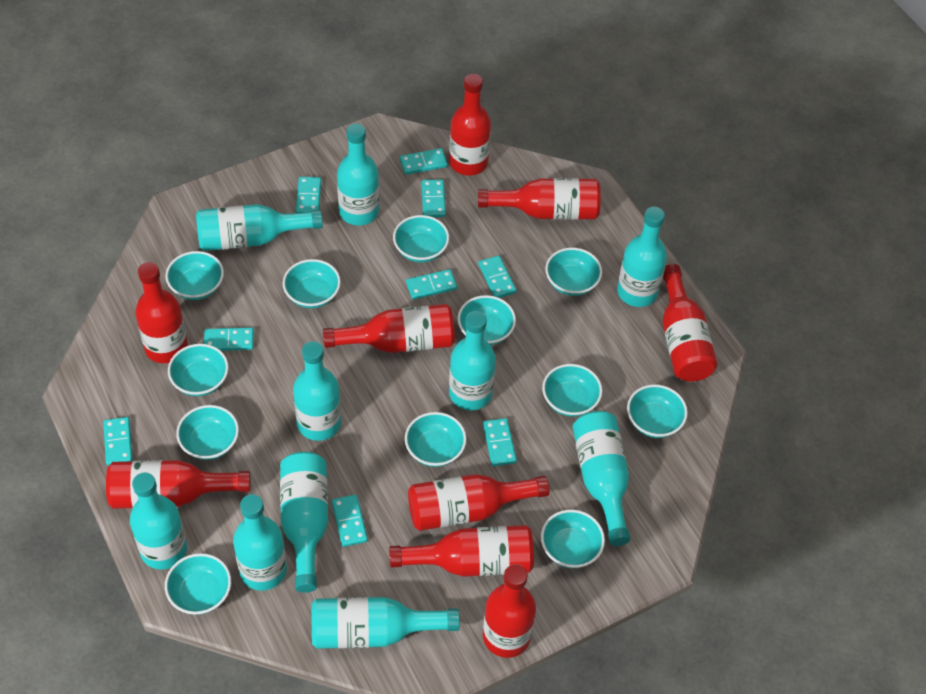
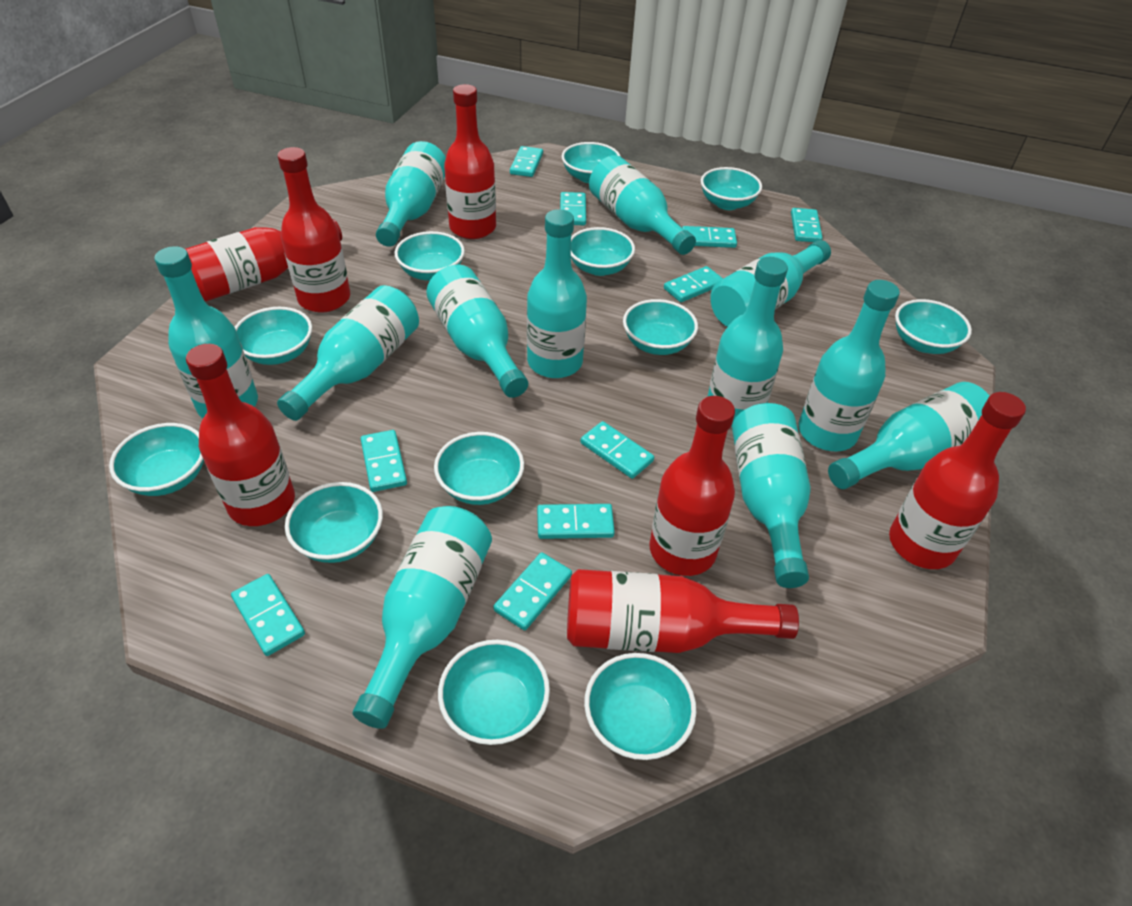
red bottle: 9 -> 7
turquoise bottle: 10 -> 12
turquoise domino: 9 -> 10

